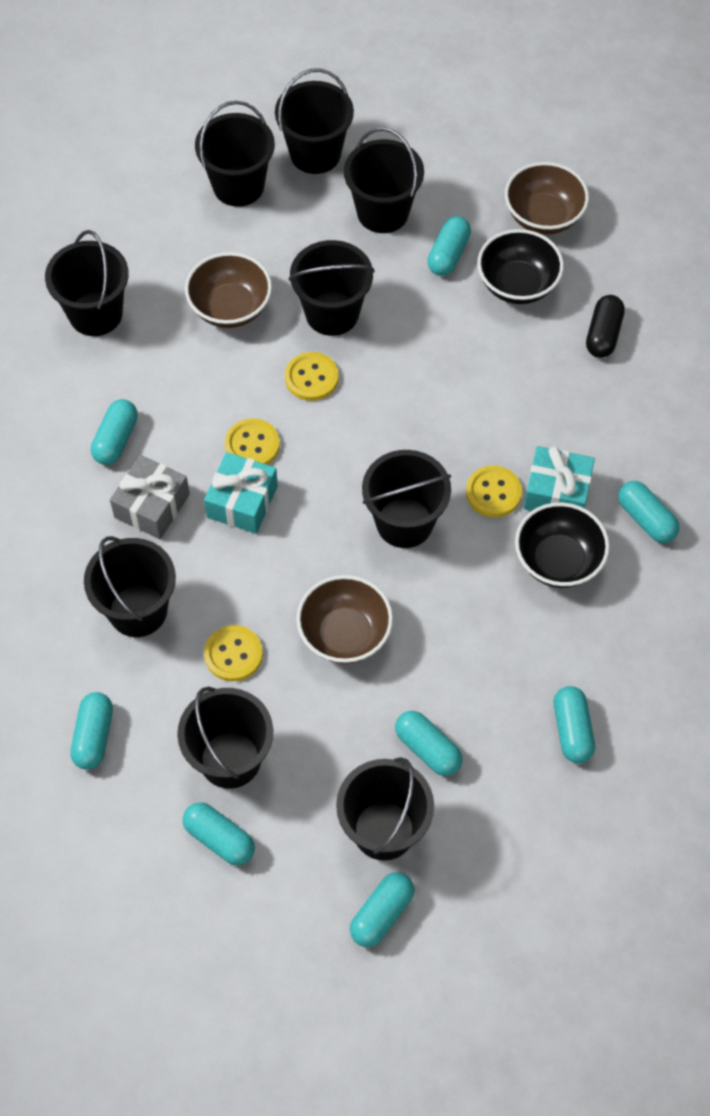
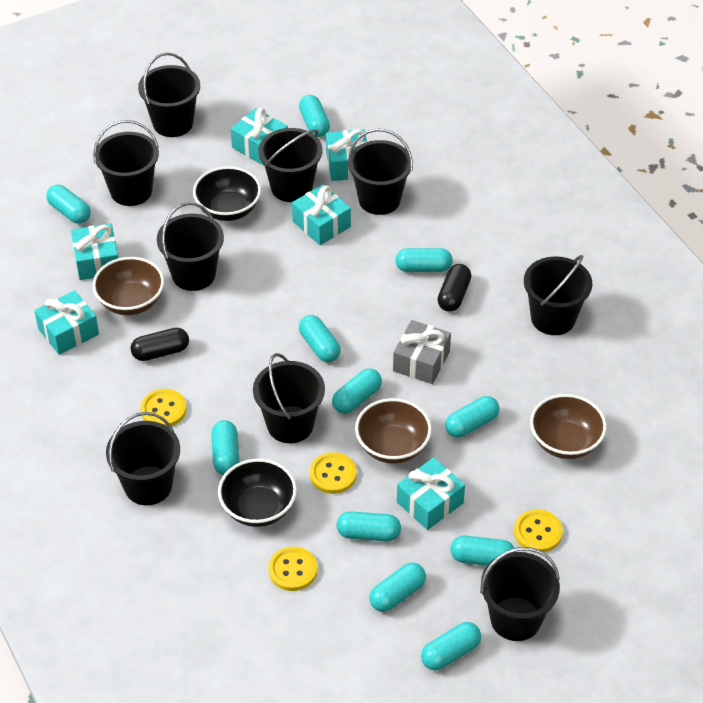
black capsule: 1 -> 2
turquoise capsule: 8 -> 11
turquoise gift: 2 -> 6

